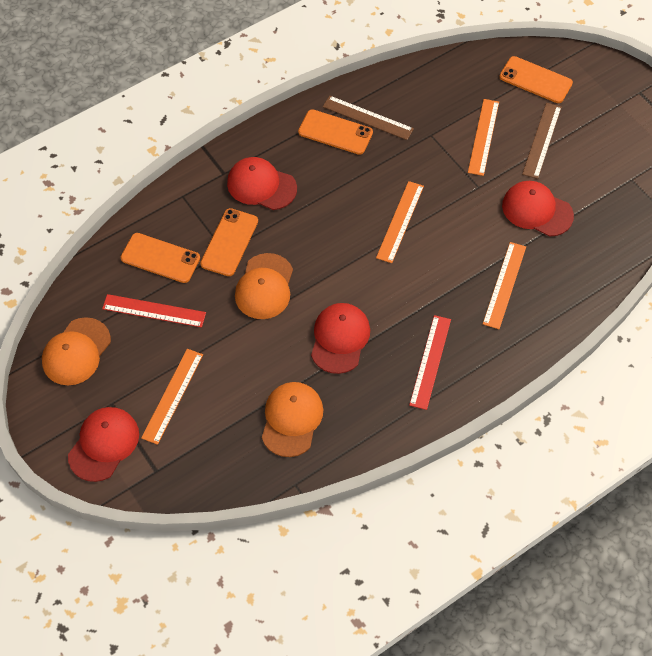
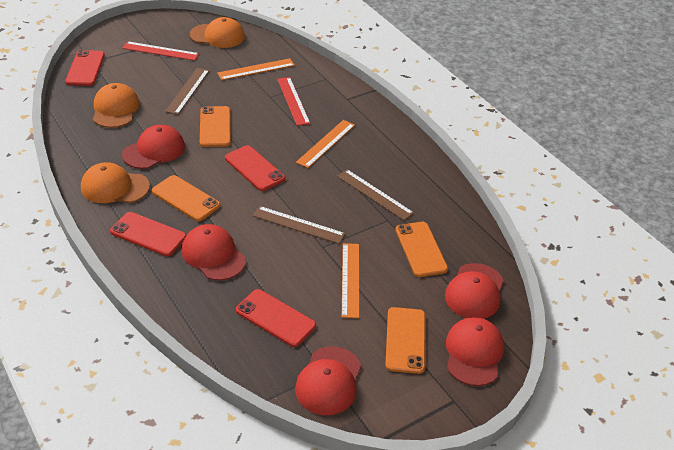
brown ruler: 2 -> 3
orange ruler: 4 -> 3
red cap: 4 -> 5
red phone: 0 -> 4

